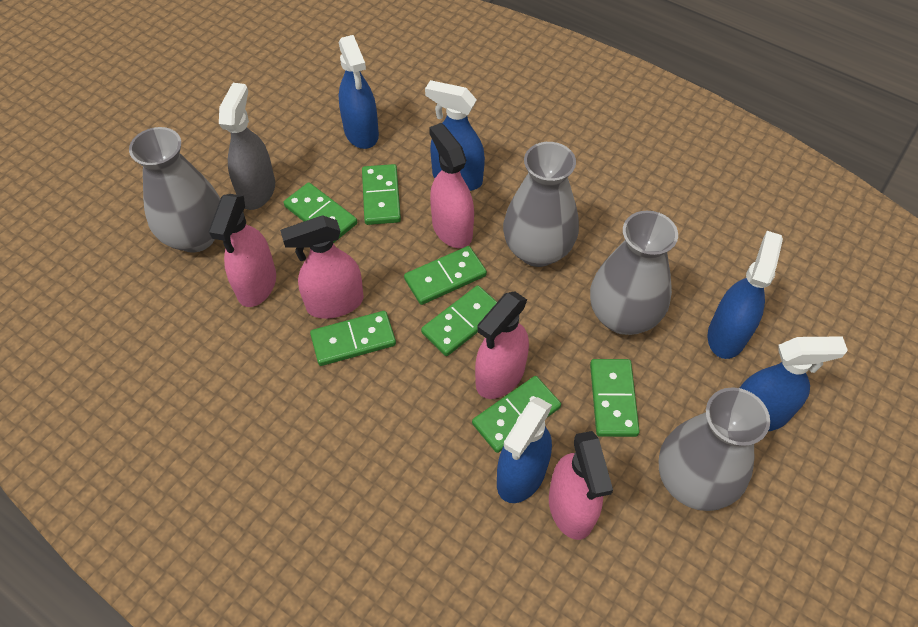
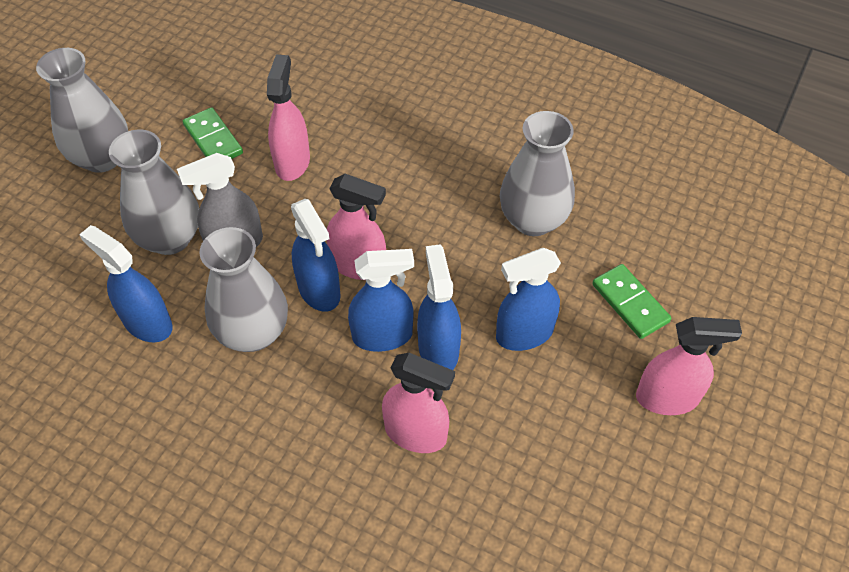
green domino: 7 -> 2
pink spray bottle: 5 -> 4

